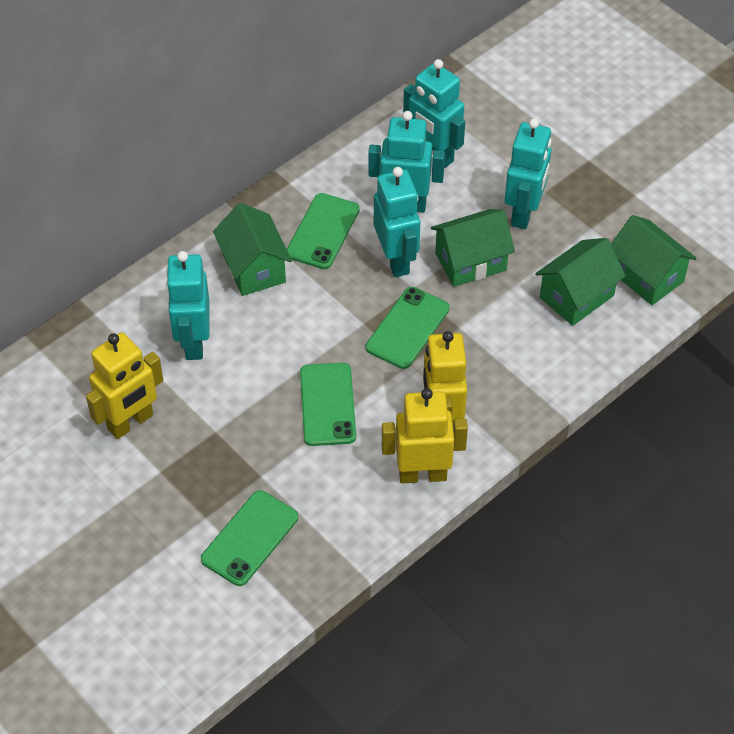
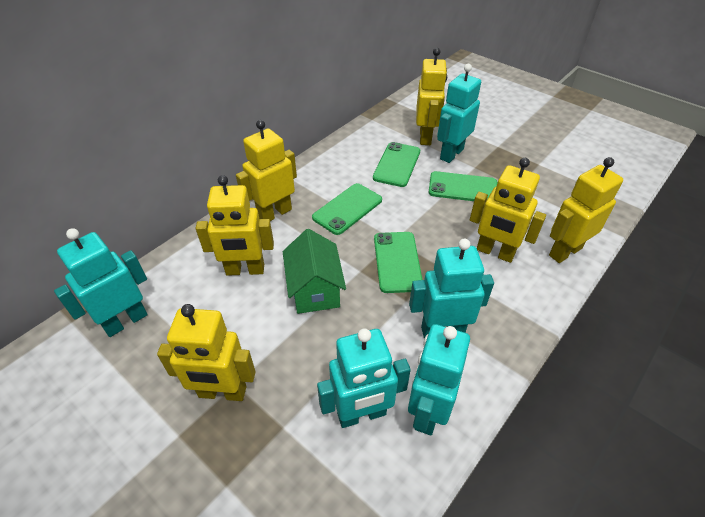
green house: 4 -> 1
yellow robot: 3 -> 6

